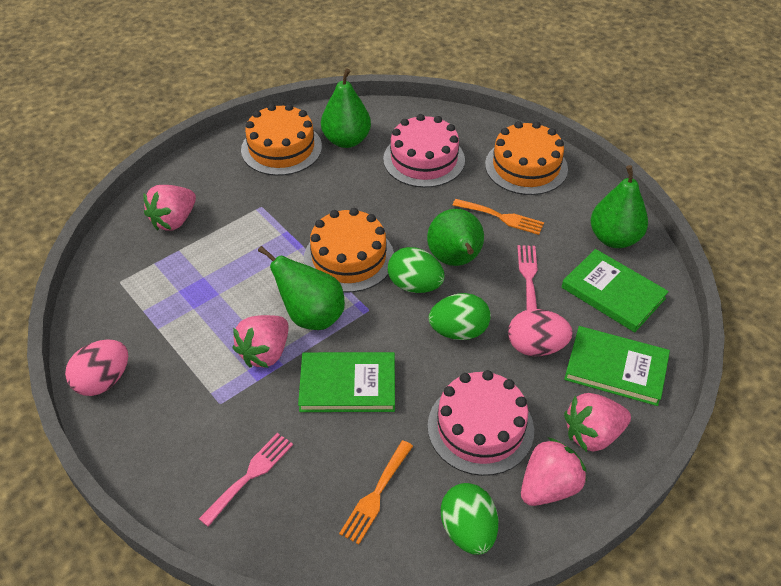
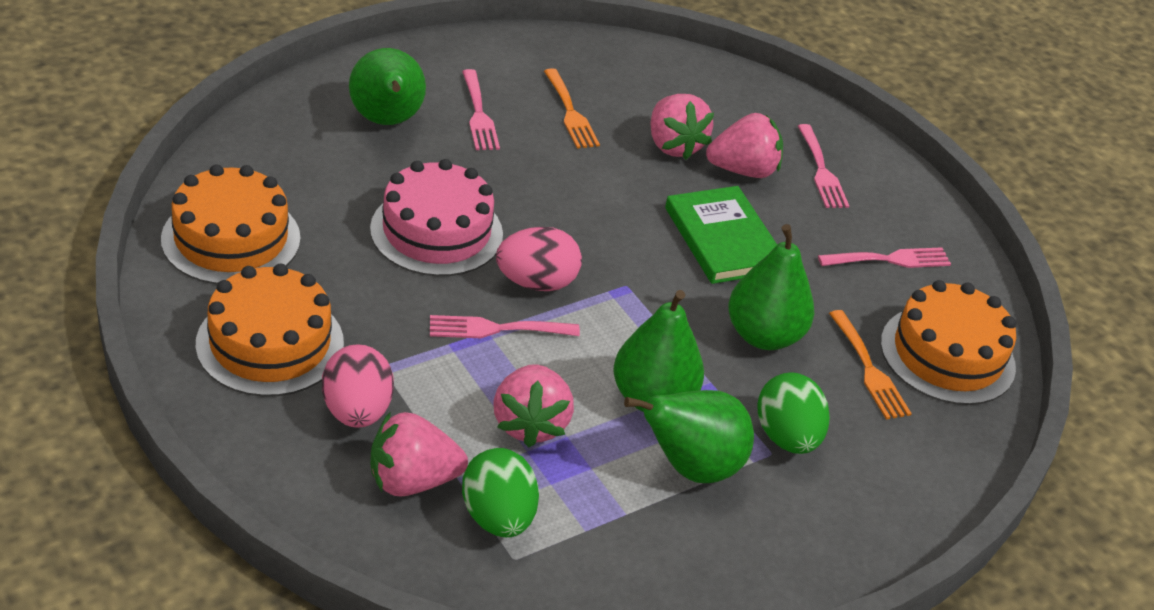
green book: 3 -> 1
green egg: 3 -> 2
pink cake: 2 -> 1
pink fork: 2 -> 4

